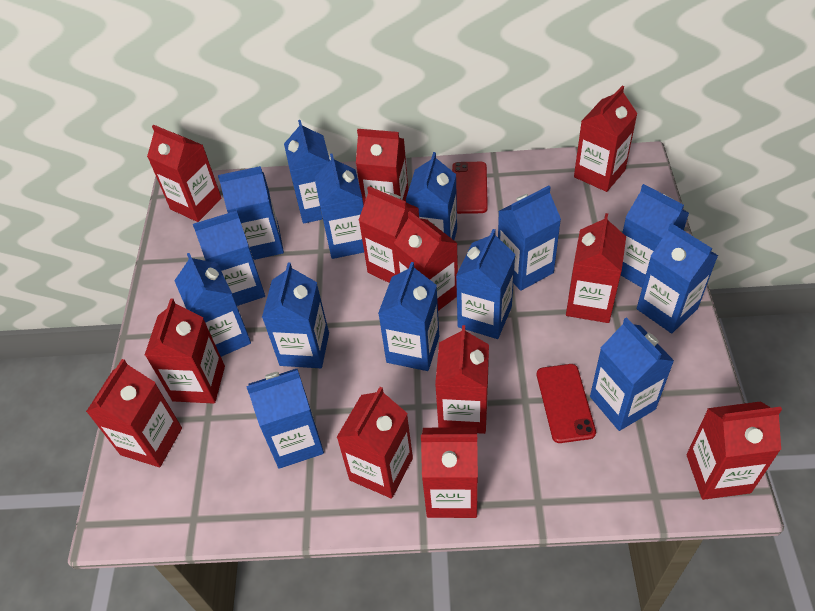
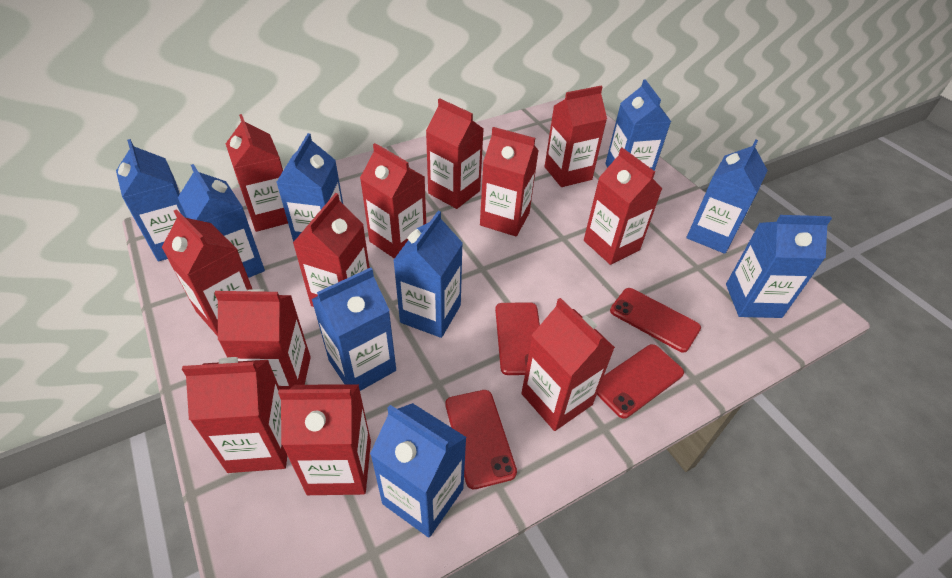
blue carton: 14 -> 9
red phone: 2 -> 4

